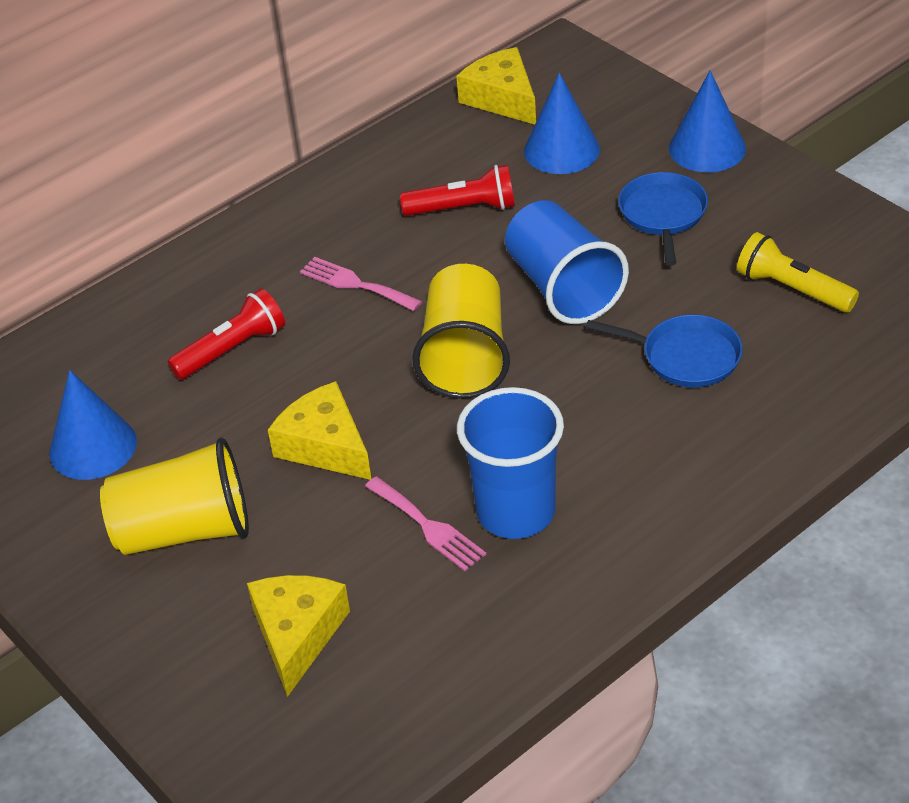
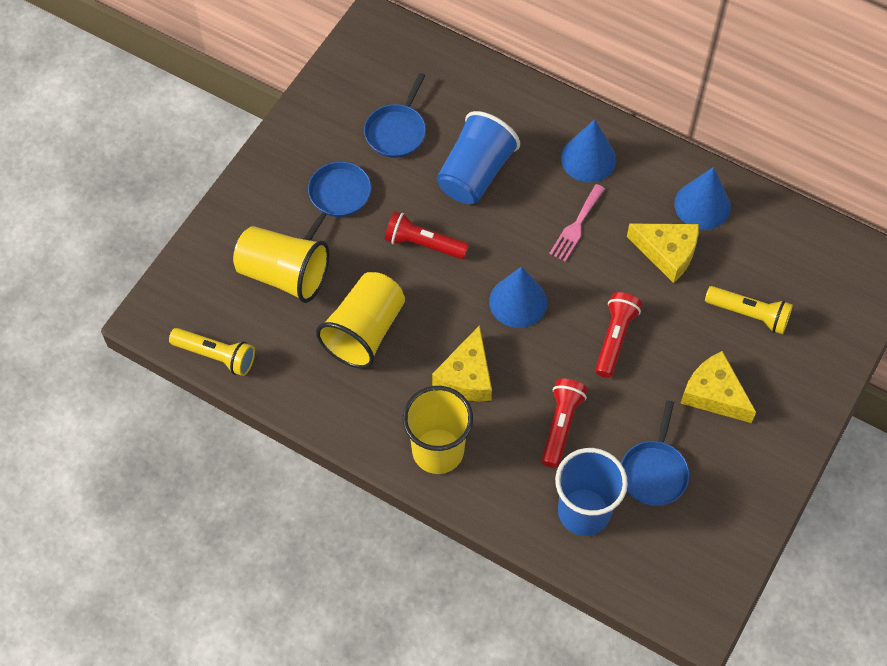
blue pan: 2 -> 3
pink fork: 2 -> 1
red flashlight: 2 -> 3
yellow cup: 2 -> 3
yellow flashlight: 1 -> 2

